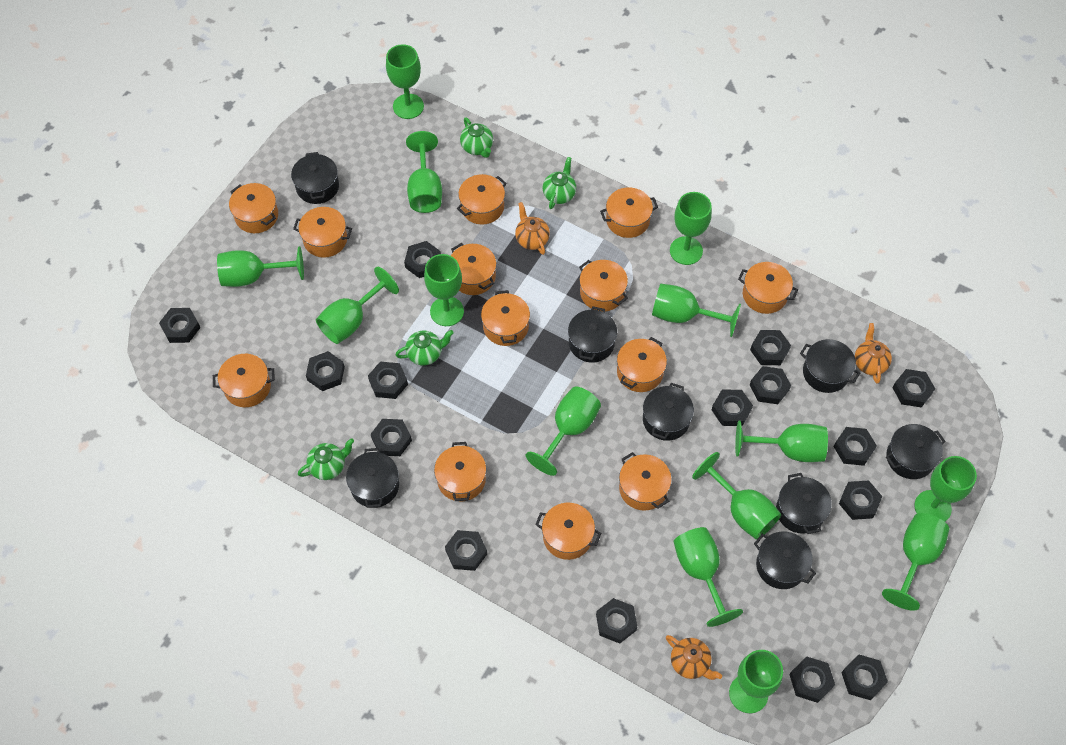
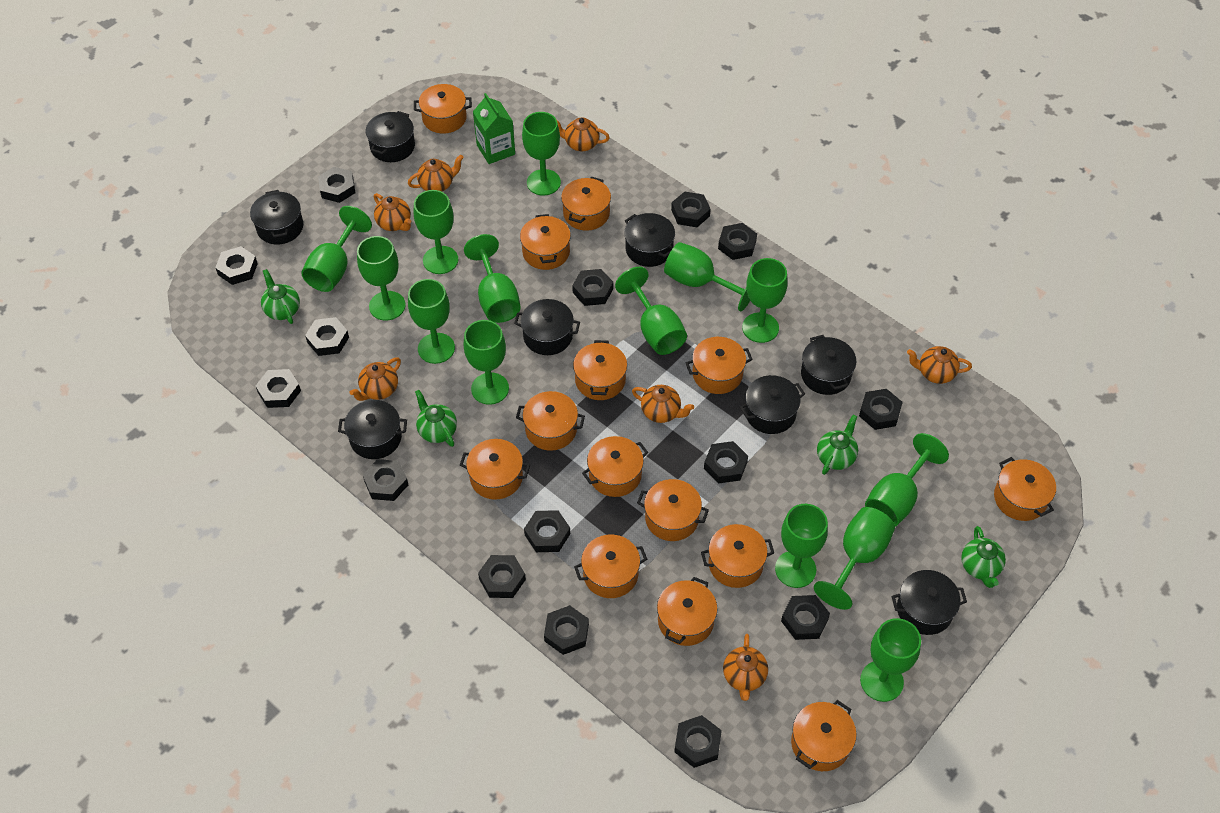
green carton: 0 -> 1
orange pot: 13 -> 14
orange teapot: 3 -> 7

